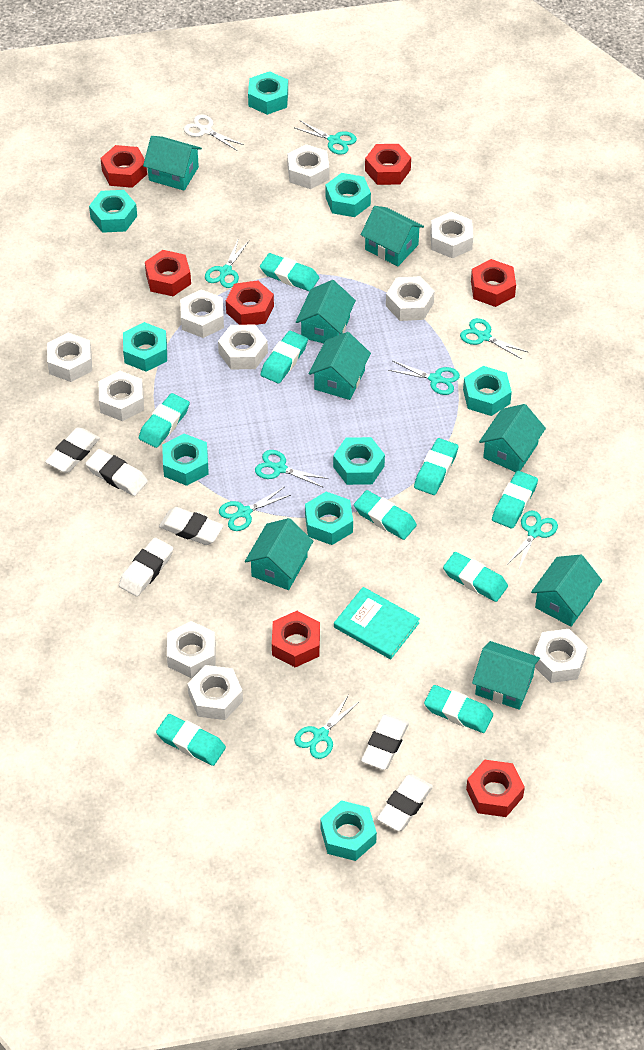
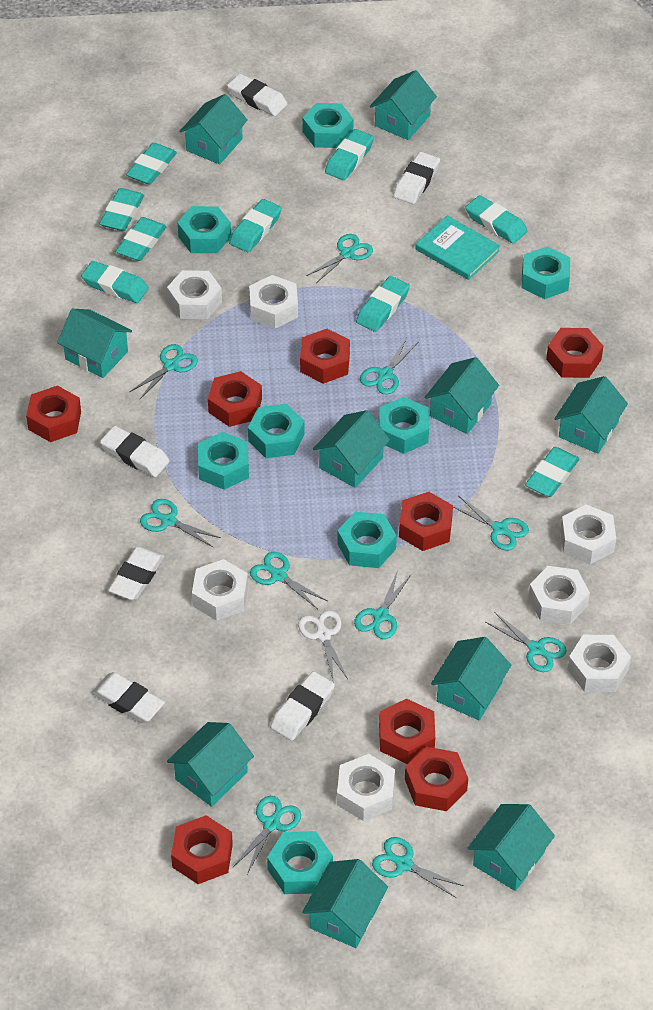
red nut: 7 -> 8
turquoise house: 8 -> 10
turquoise nut: 9 -> 8
turquoise scissors: 8 -> 10
white nut: 10 -> 7

